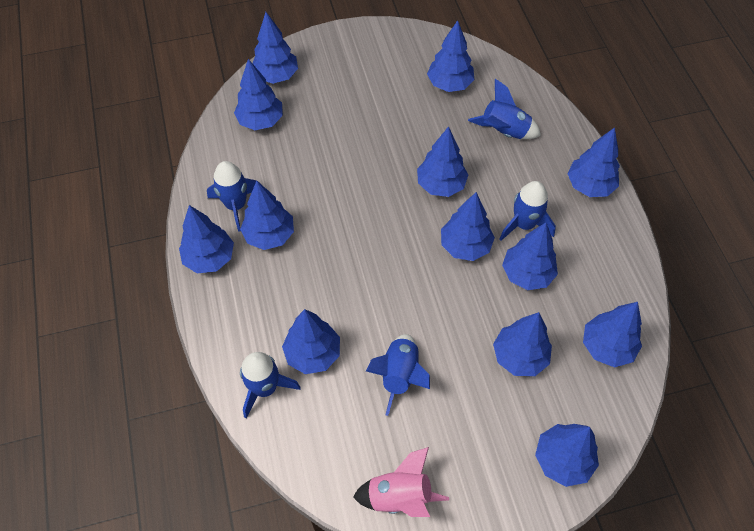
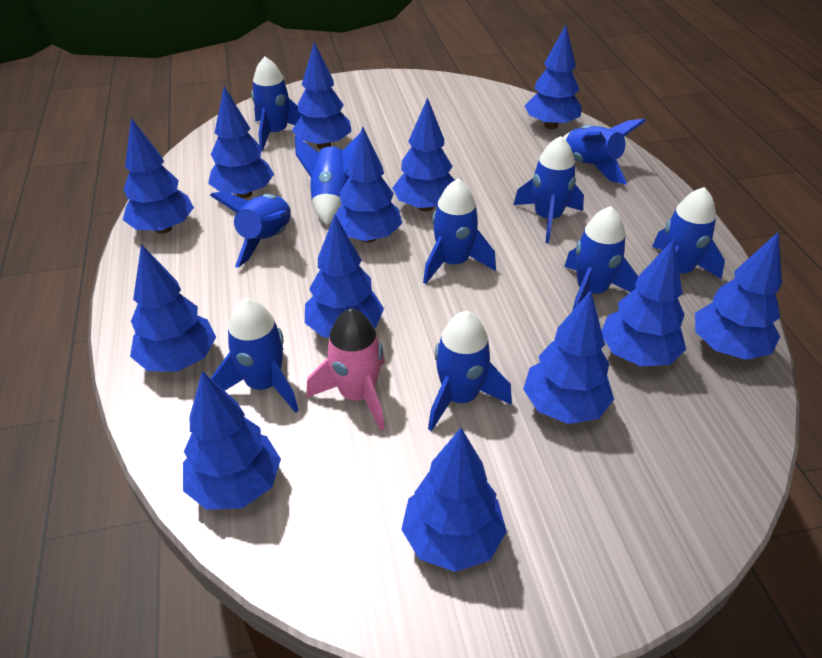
blue rocket: 5 -> 10

